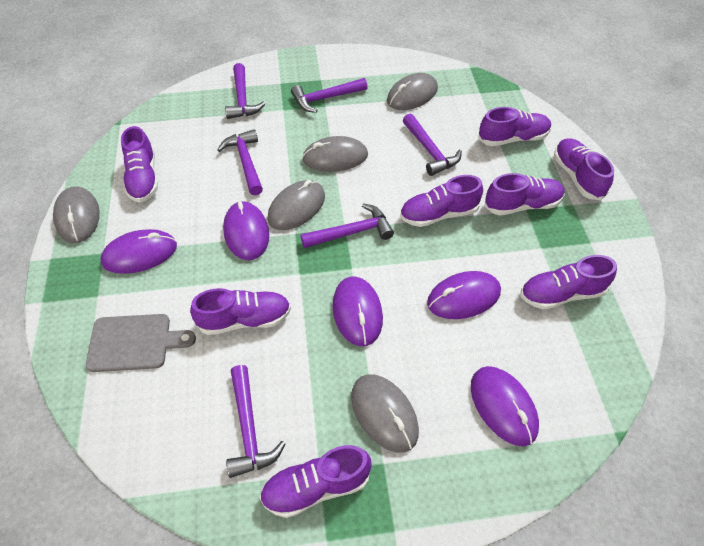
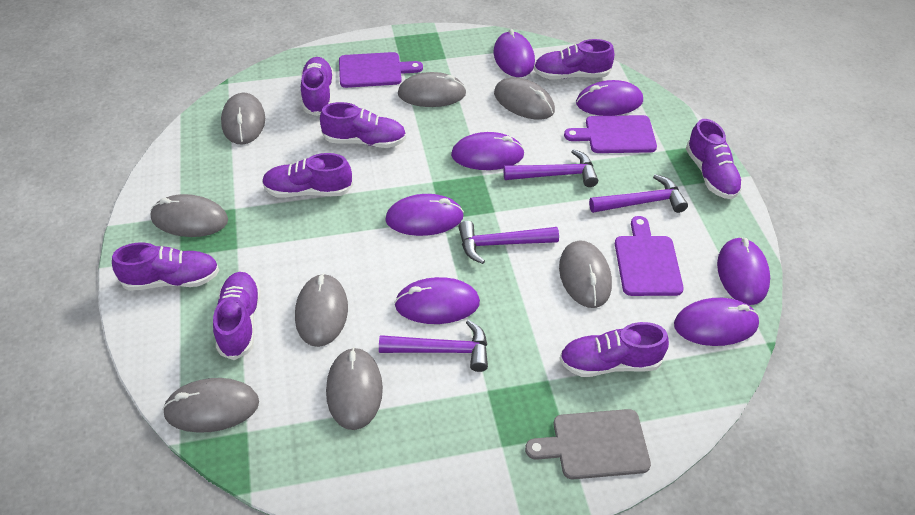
grey mouse: 5 -> 8
purple cutting board: 0 -> 3
purple hammer: 6 -> 4
purple mouse: 5 -> 7

